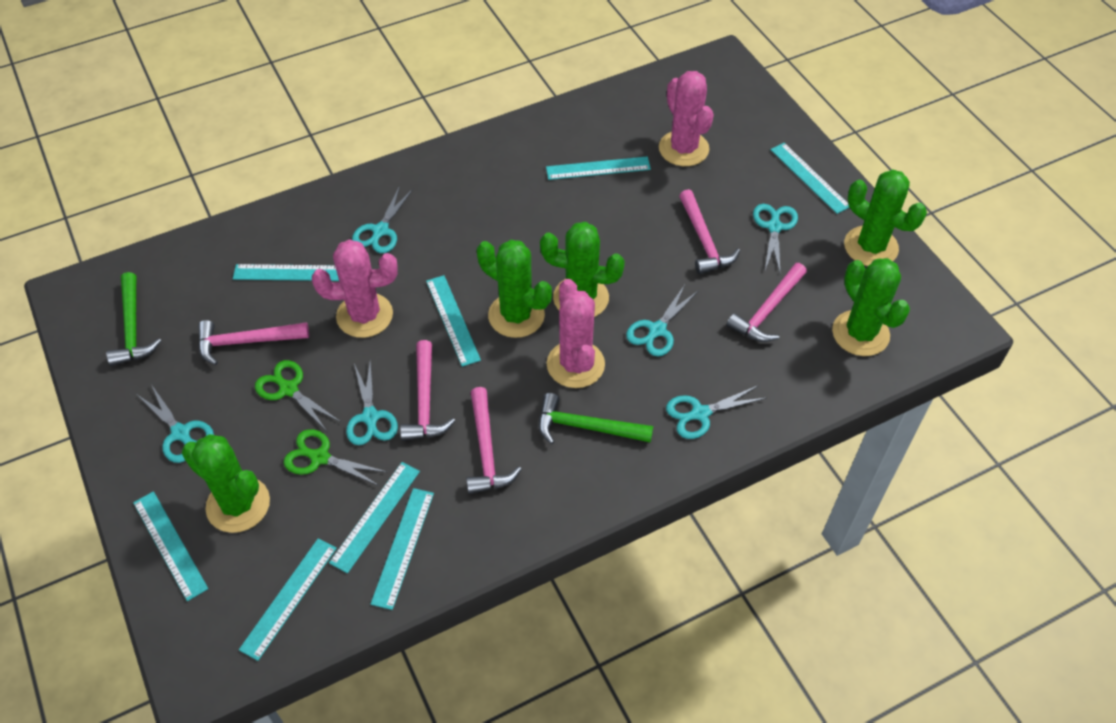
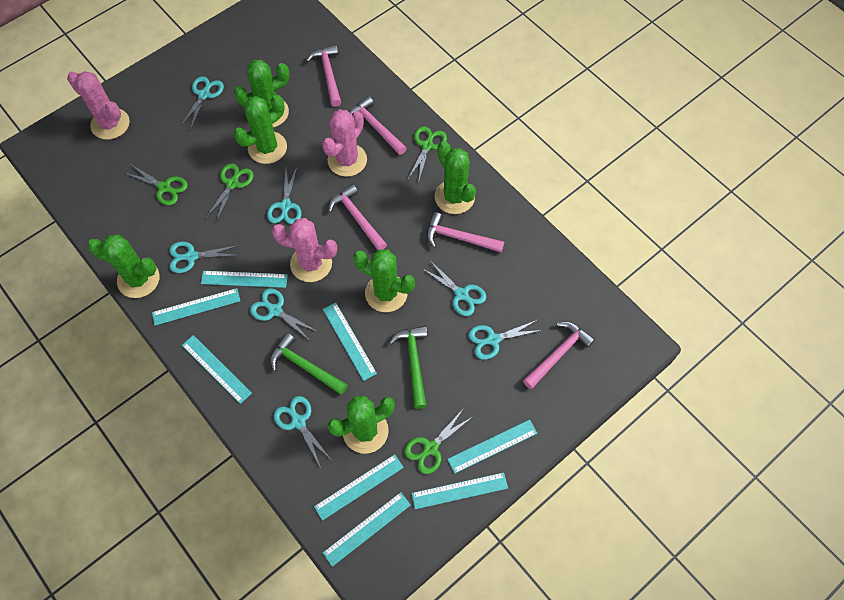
green cactus: 5 -> 6
green scissors: 2 -> 4
turquoise scissors: 6 -> 7

